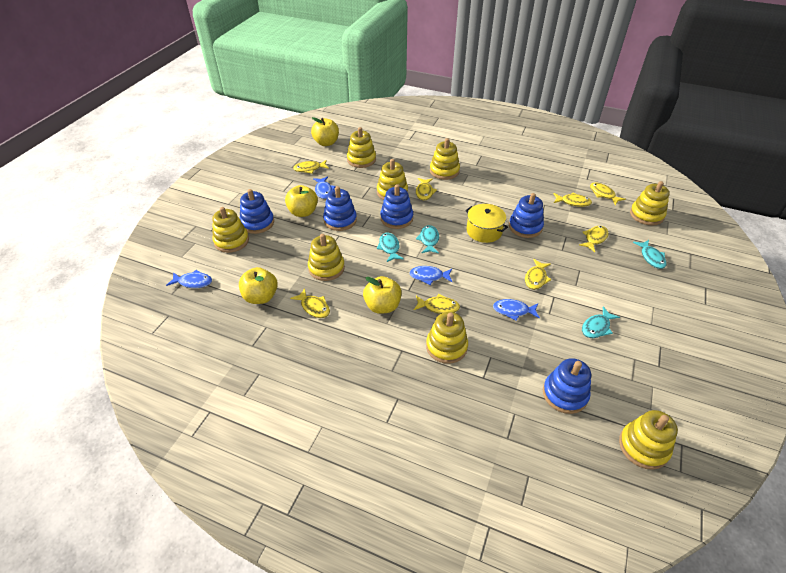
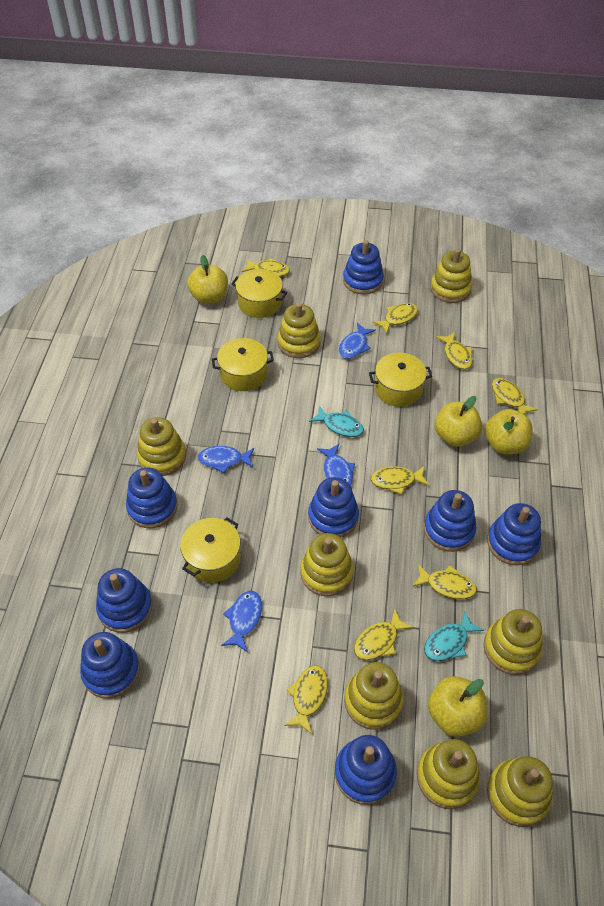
blue stacking toy: 5 -> 8
turquoise fish: 4 -> 2
yellow pot: 1 -> 4

